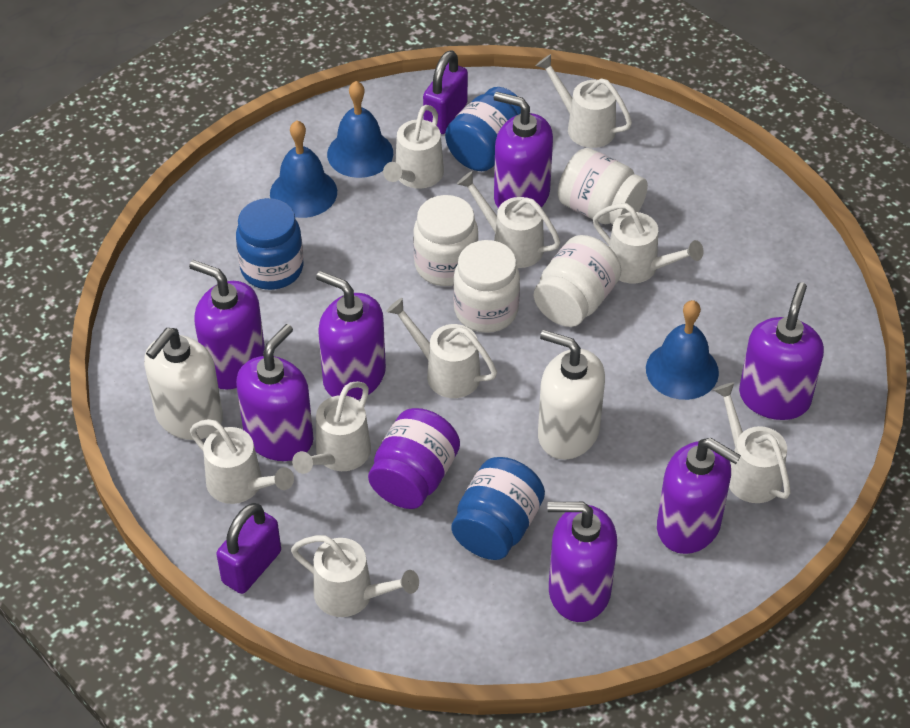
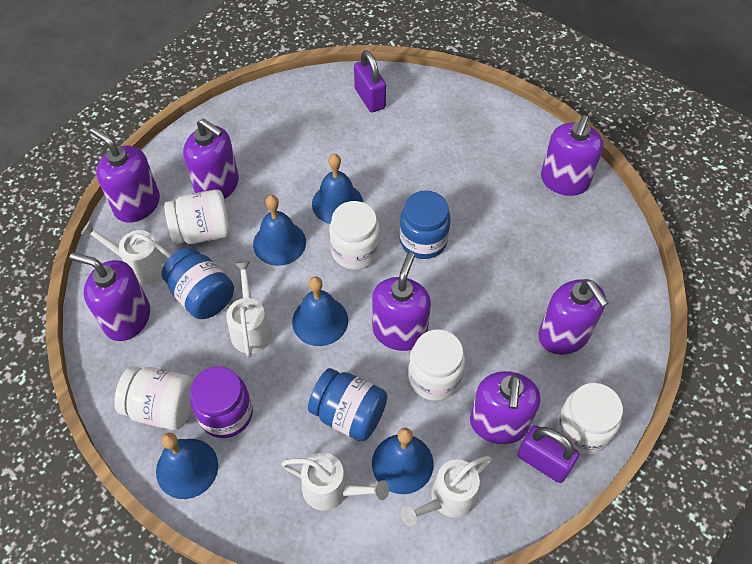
blue bell: 3 -> 5
white jar: 4 -> 5
white soap dispenser: 2 -> 0
white watering can: 9 -> 4

